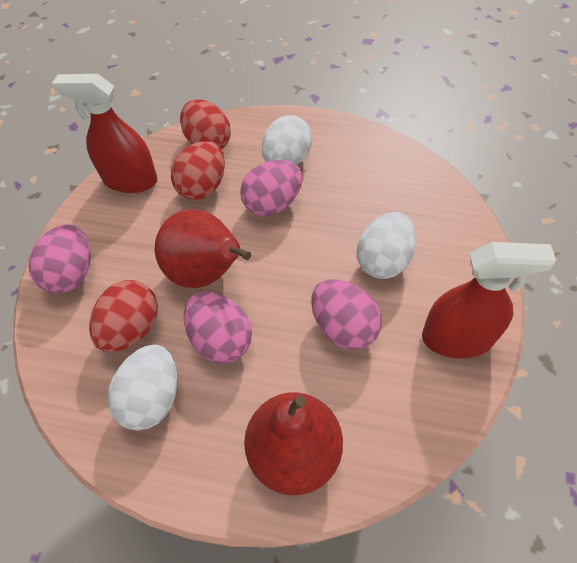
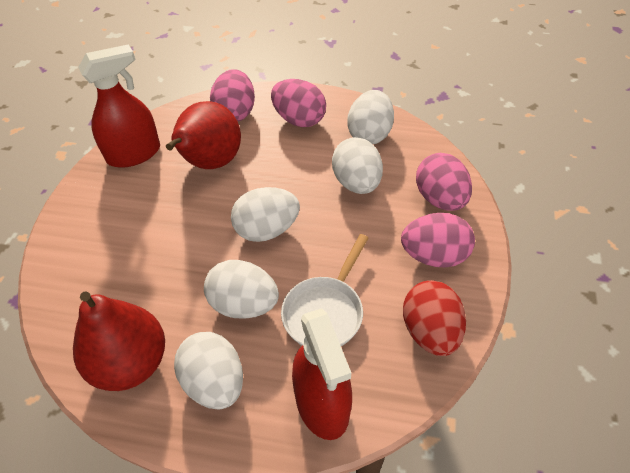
red egg: 3 -> 1
white egg: 3 -> 5
white pan: 0 -> 1

